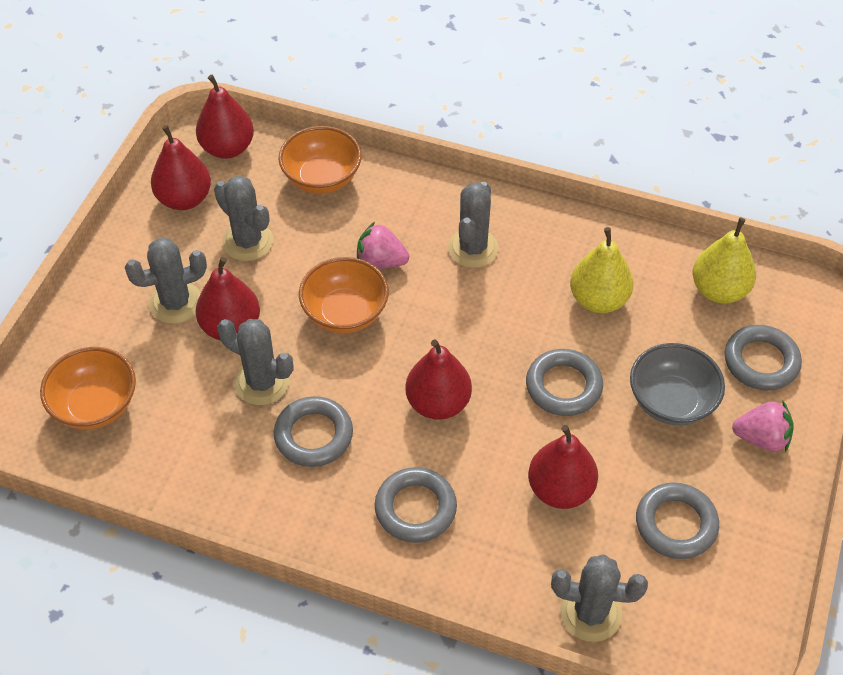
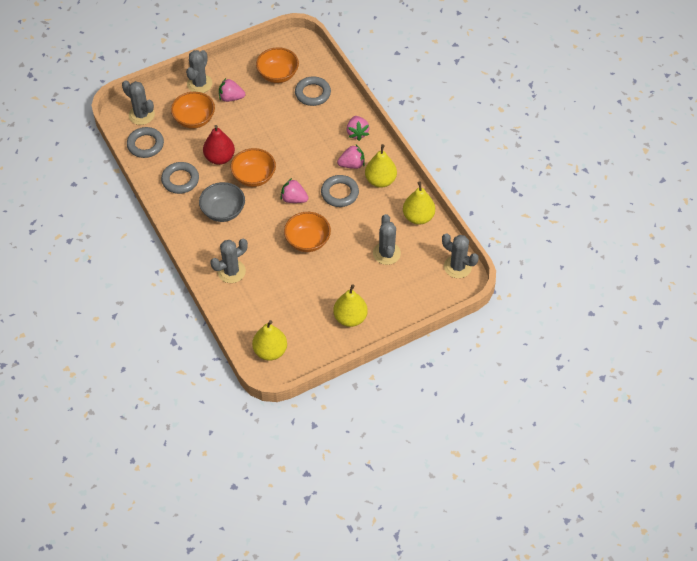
grey ring: 5 -> 4
orange bowl: 3 -> 4
pink strawberry: 2 -> 4
red pear: 5 -> 1
yellow pear: 2 -> 4

